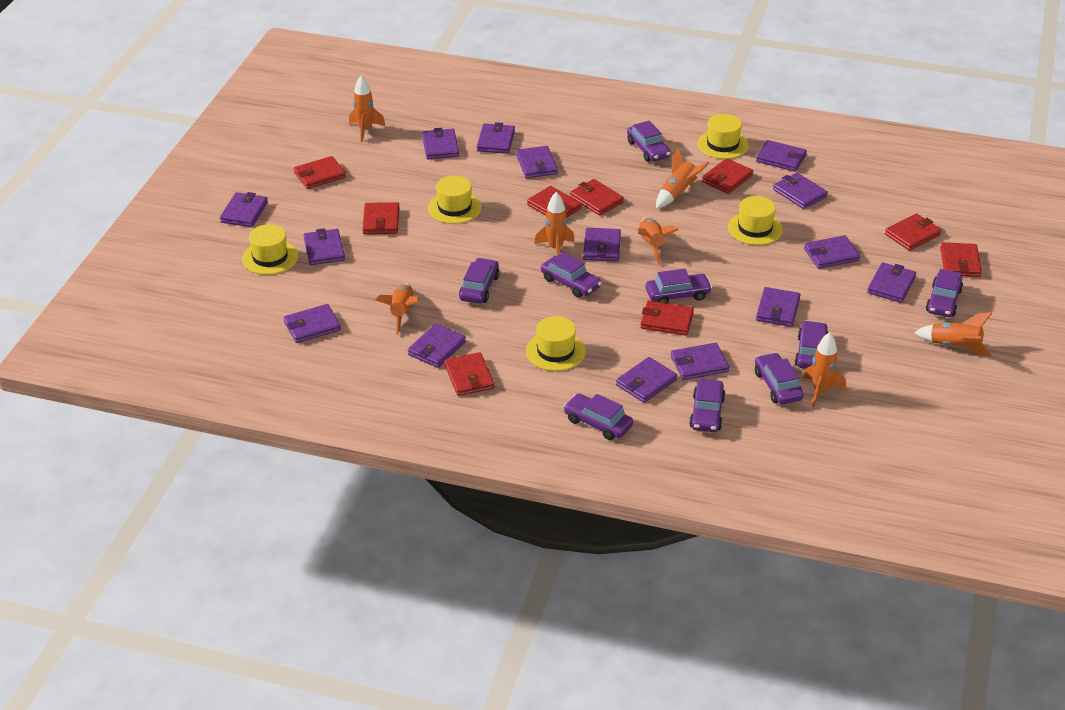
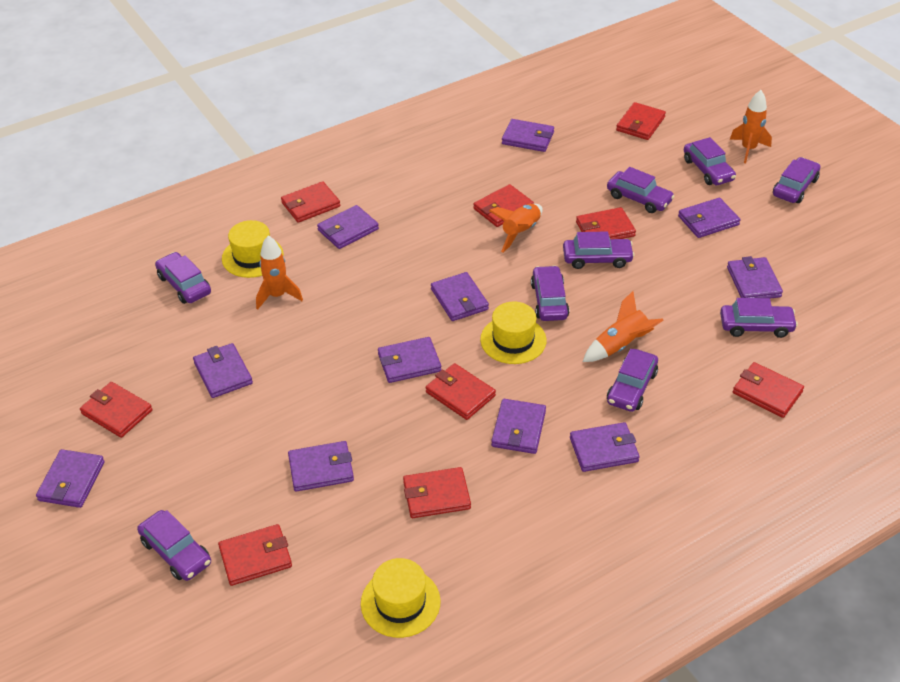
orange rocket: 7 -> 4
purple wallet: 15 -> 11
yellow hat: 5 -> 3

